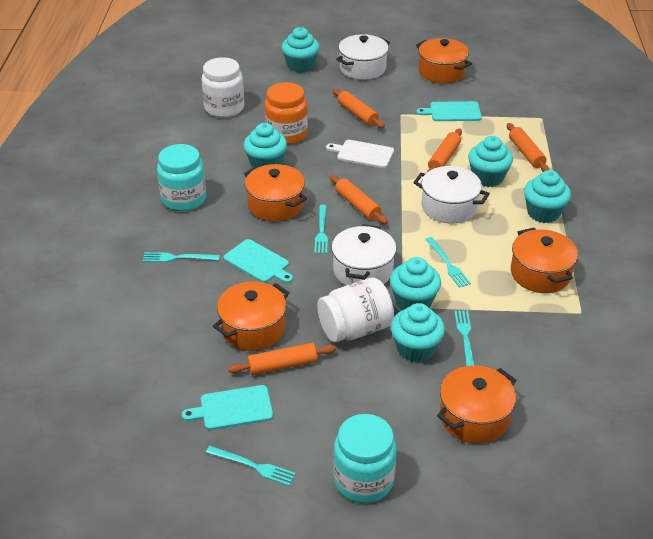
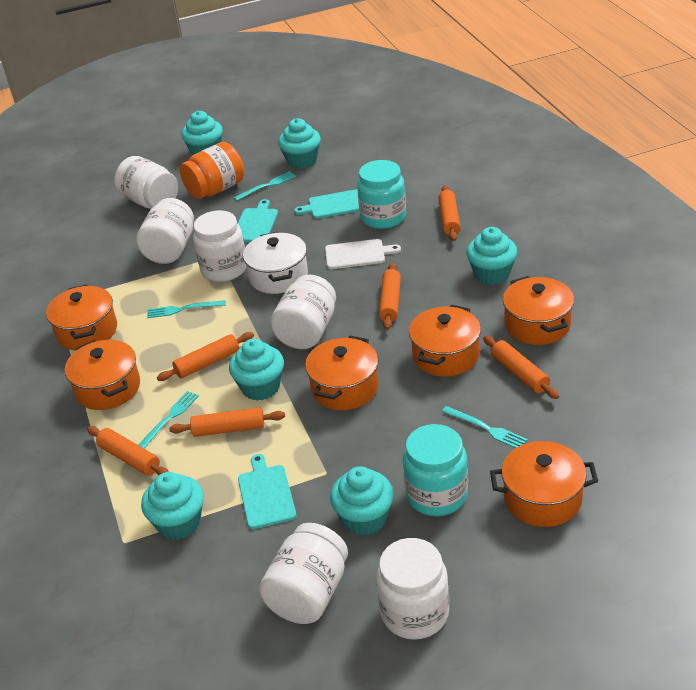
orange pot: 5 -> 6
orange rolling pin: 5 -> 6
turquoise fork: 5 -> 4
white jar: 2 -> 6
white pot: 3 -> 1

